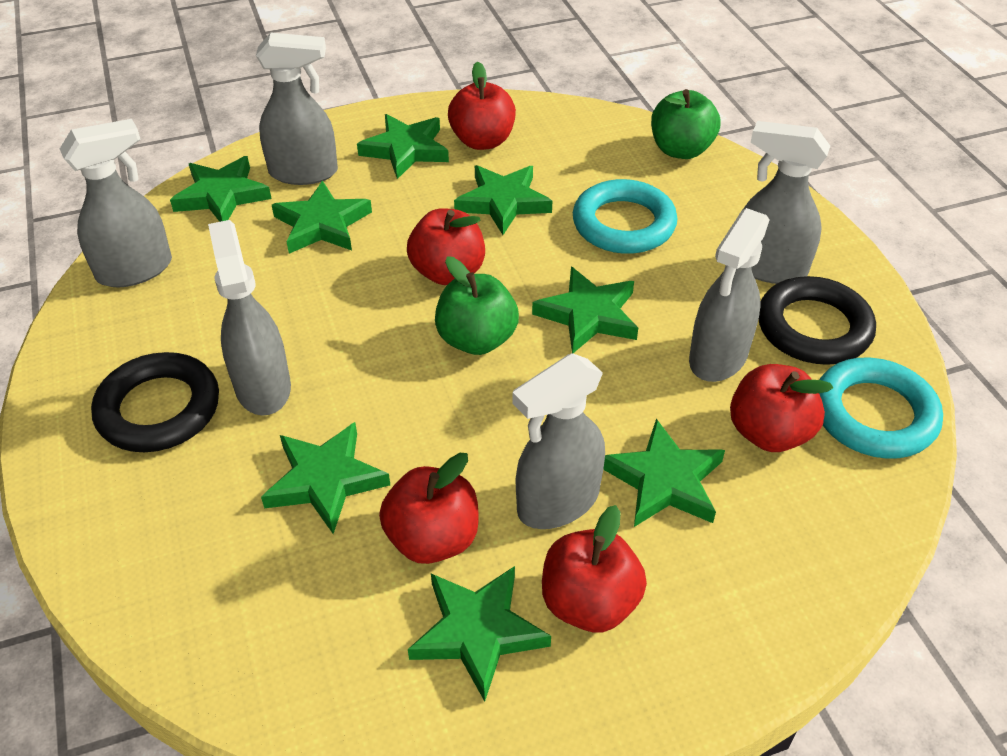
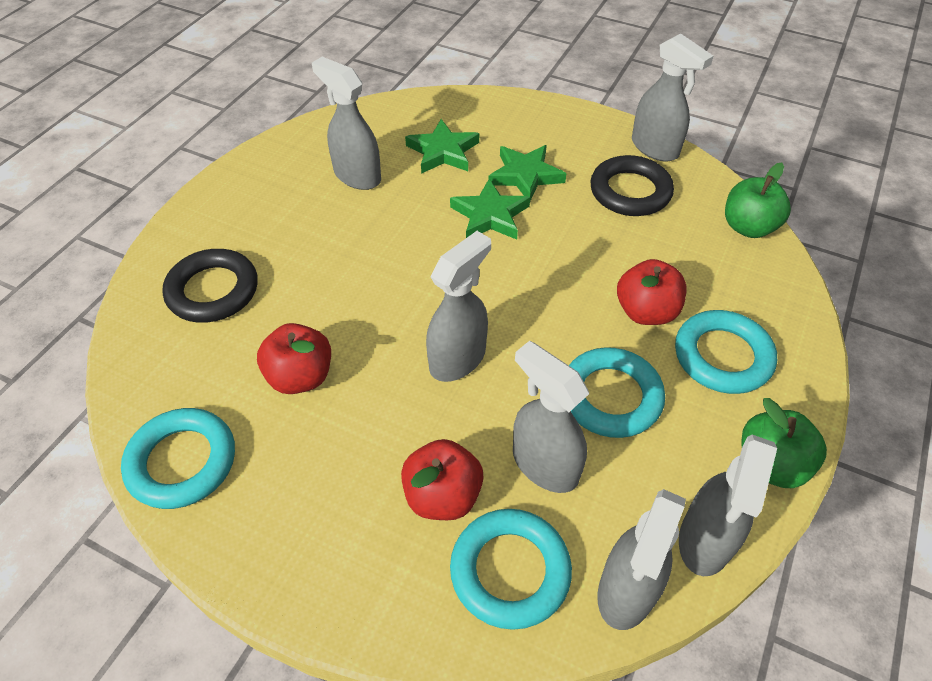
green star: 8 -> 3
red apple: 5 -> 3
turquoise ring: 2 -> 4

